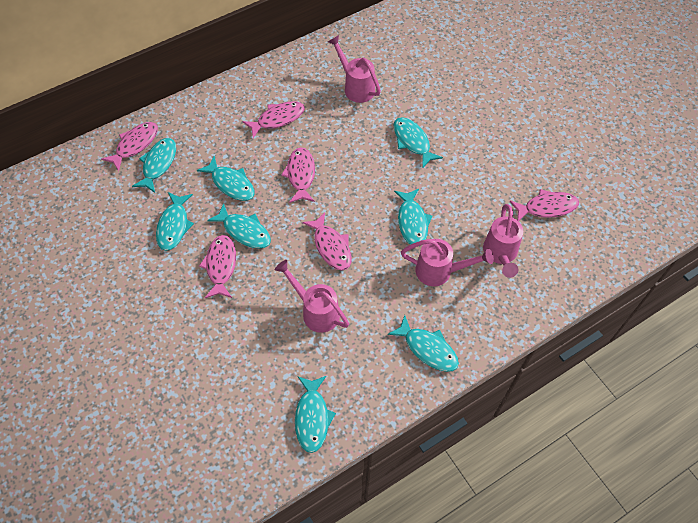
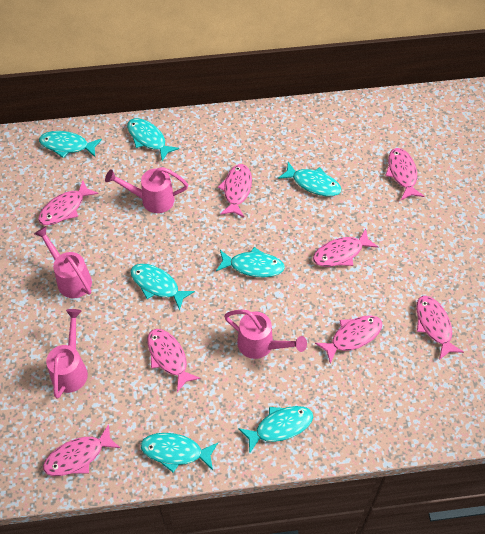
pink fish: 6 -> 8
turquoise fish: 8 -> 7

